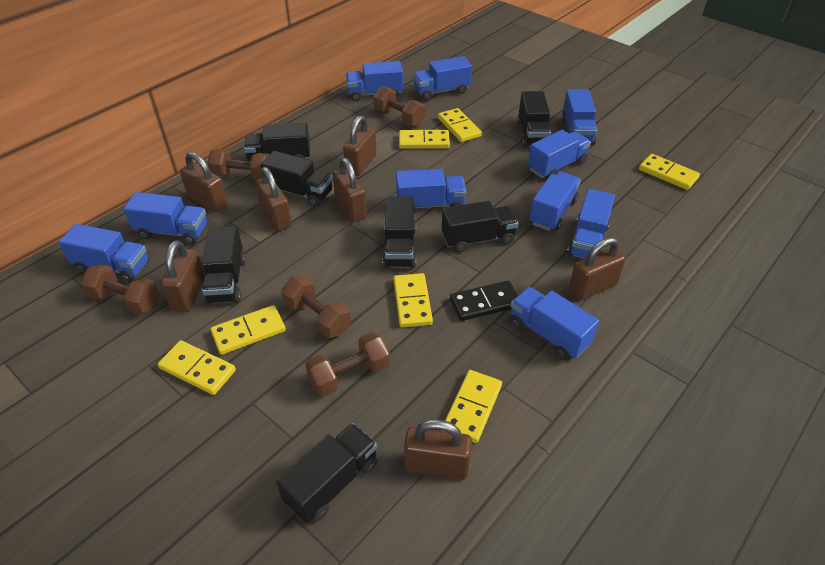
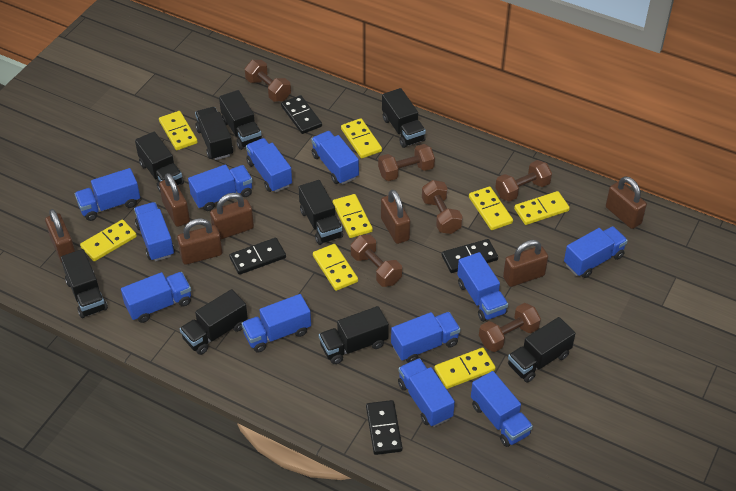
black domino: 1 -> 4
black truck: 7 -> 9
blue truck: 10 -> 12
brown dumbbell: 5 -> 6
yellow domino: 7 -> 8

